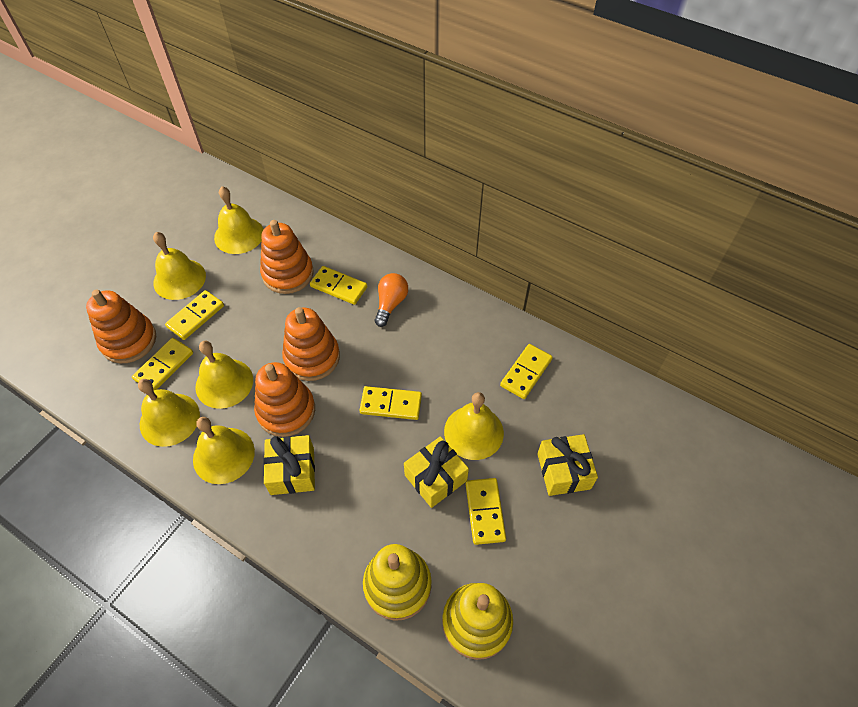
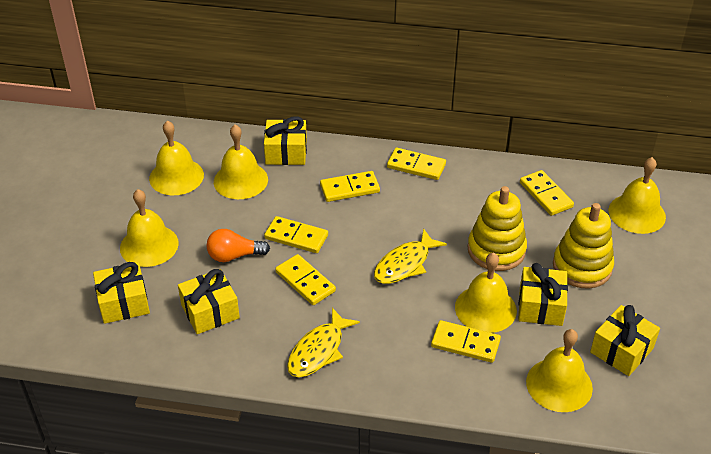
orange stacking toy: 4 -> 0
yellow fish: 0 -> 2
yellow gift: 3 -> 5

